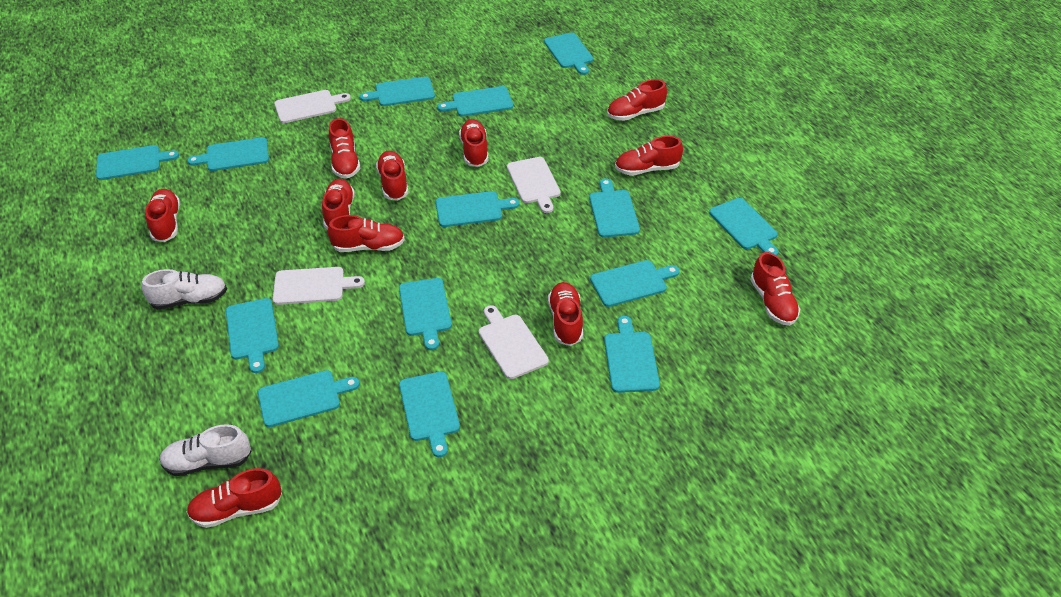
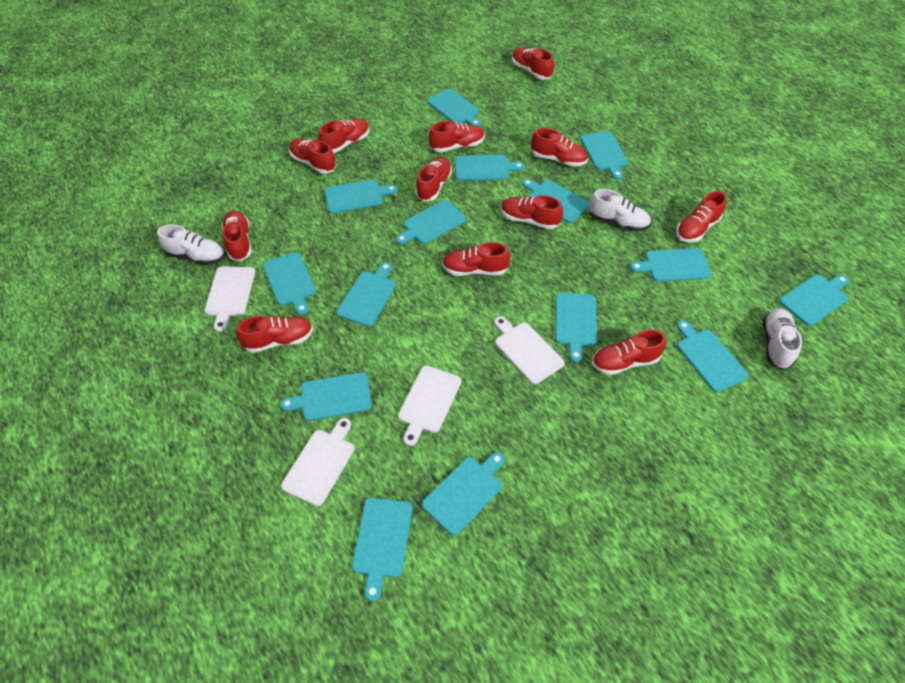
red shoe: 11 -> 12
turquoise cutting board: 14 -> 15
white shoe: 2 -> 3

